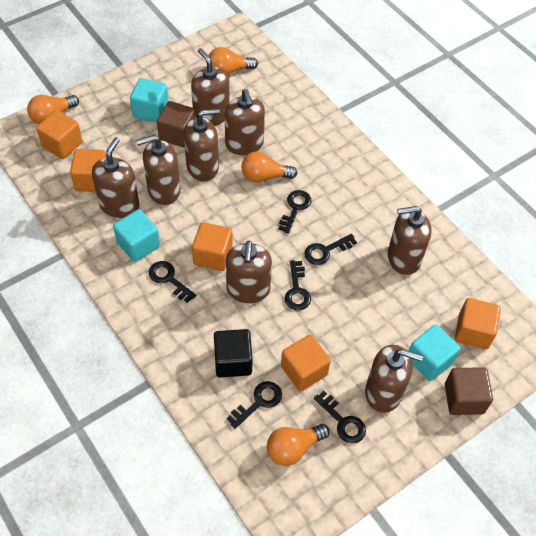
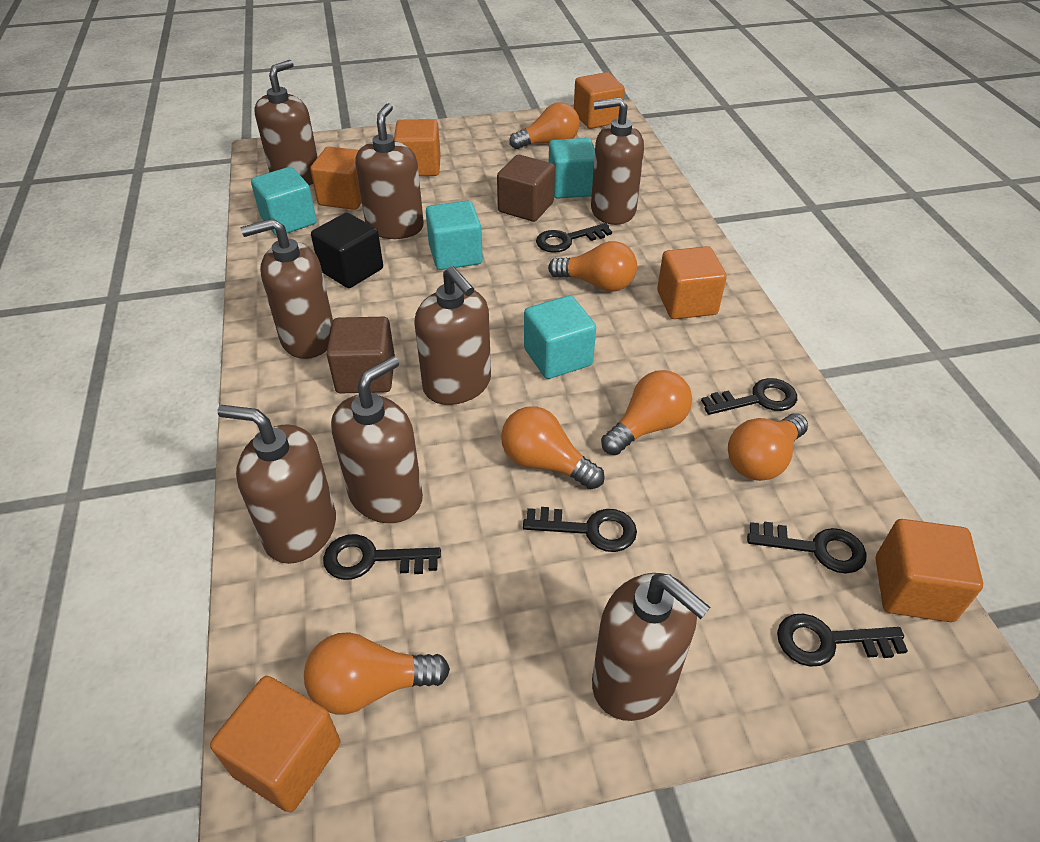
orange cube: 5 -> 6
orange light bulb: 4 -> 6
turquoise cube: 3 -> 4

